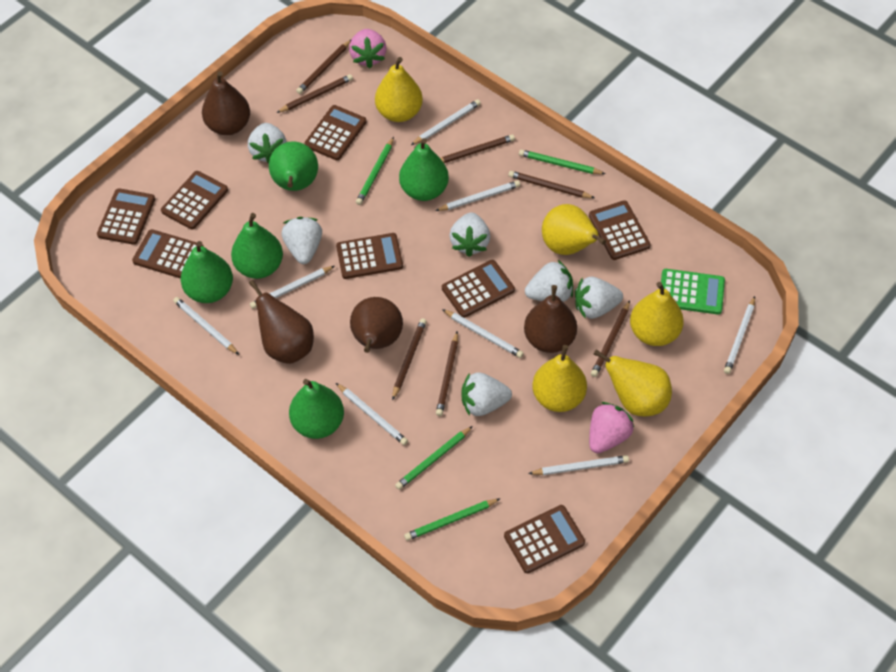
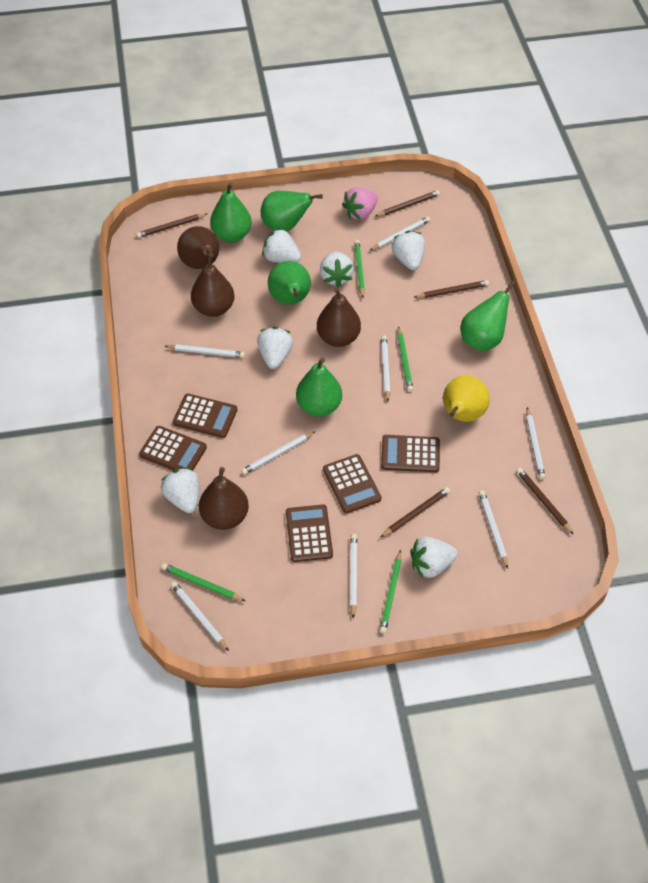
brown calculator: 8 -> 5
brown pencil: 7 -> 5
green calculator: 1 -> 0
pink strawberry: 2 -> 1
yellow pear: 5 -> 1

